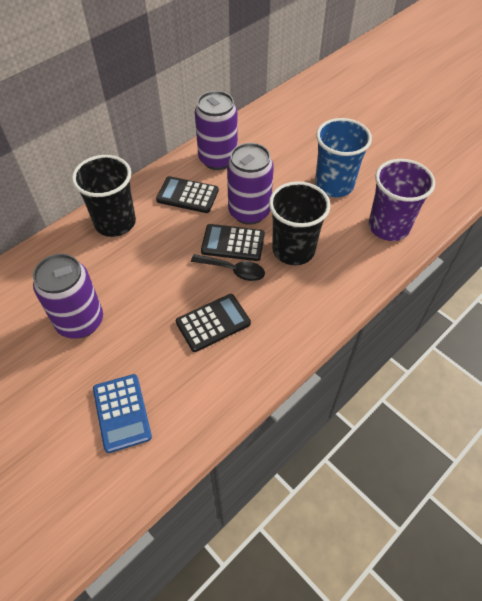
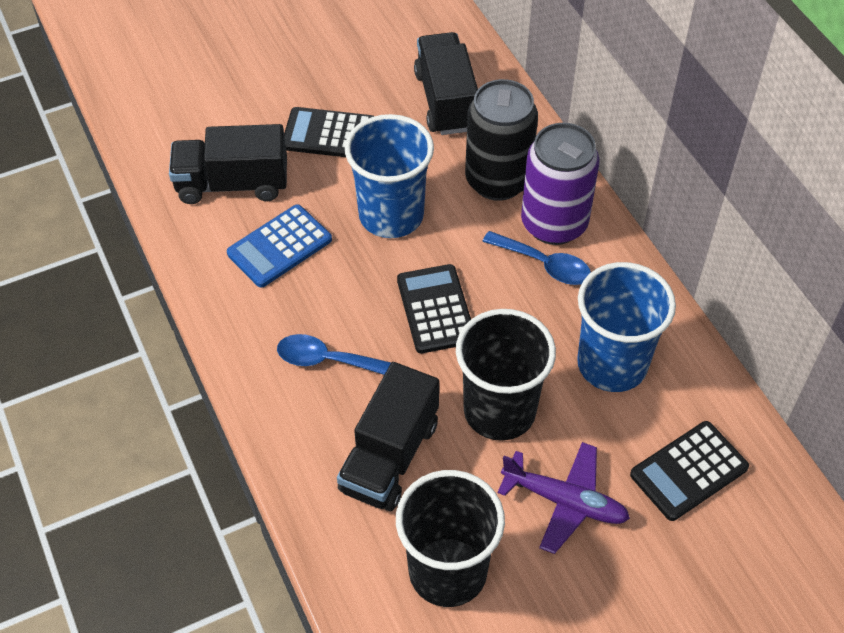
black can: 0 -> 1
black spoon: 1 -> 0
black truck: 0 -> 3
blue cup: 1 -> 2
blue spoon: 0 -> 2
purple can: 3 -> 1
purple cup: 1 -> 0
purple plane: 0 -> 1

